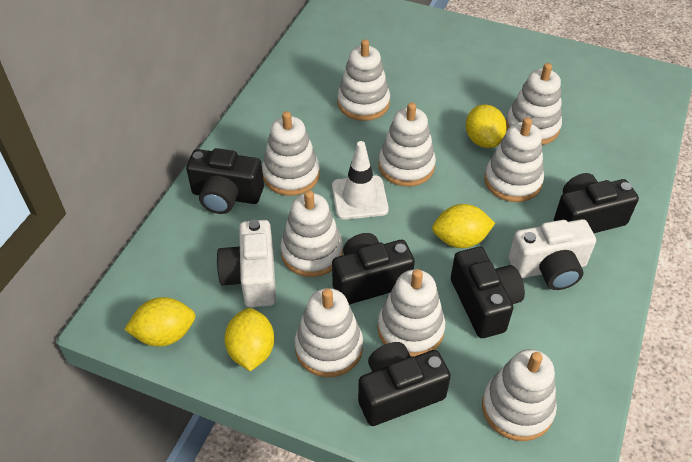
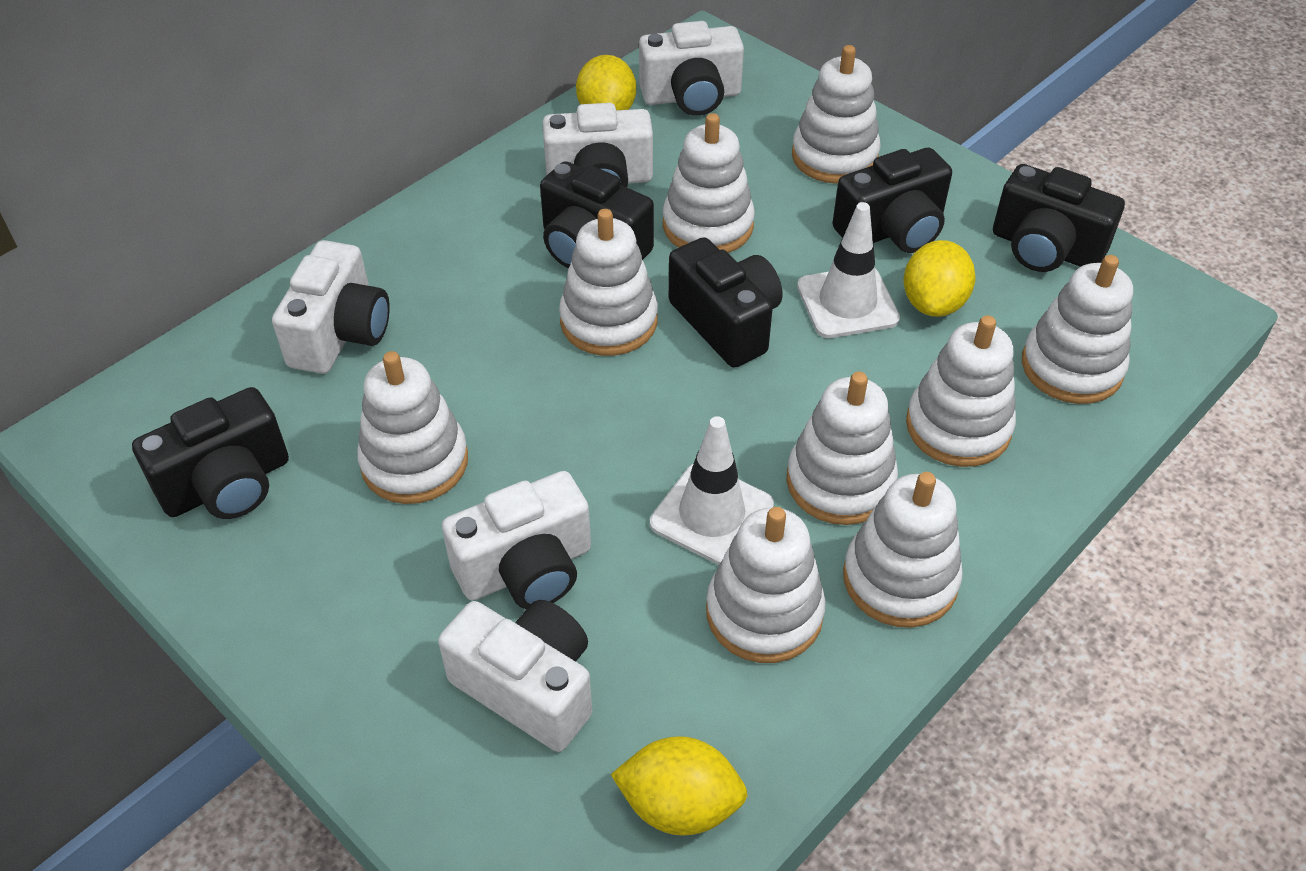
white camera: 2 -> 5
white traffic cone: 1 -> 2
yellow lemon: 4 -> 3

